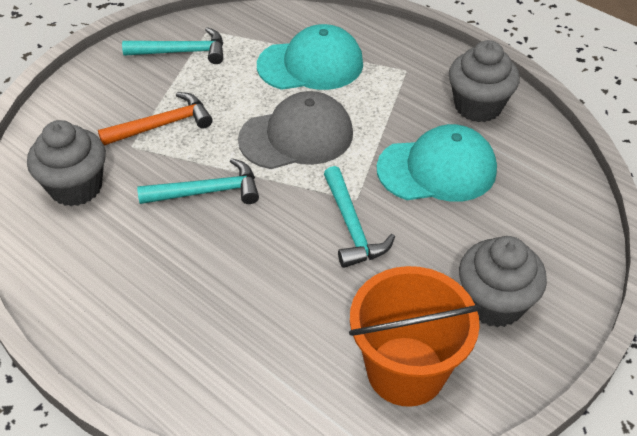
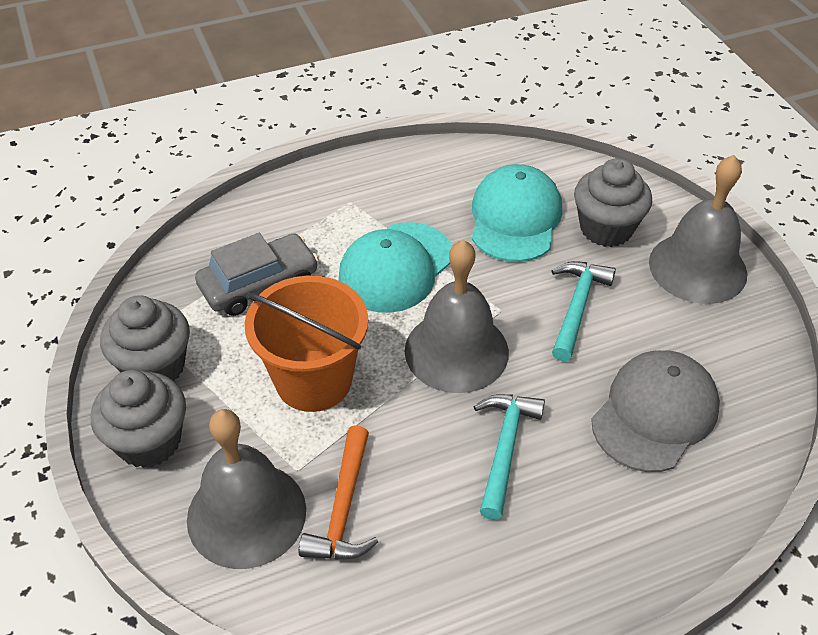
grey bell: 0 -> 3
grey car: 0 -> 1
turquoise hammer: 3 -> 2

